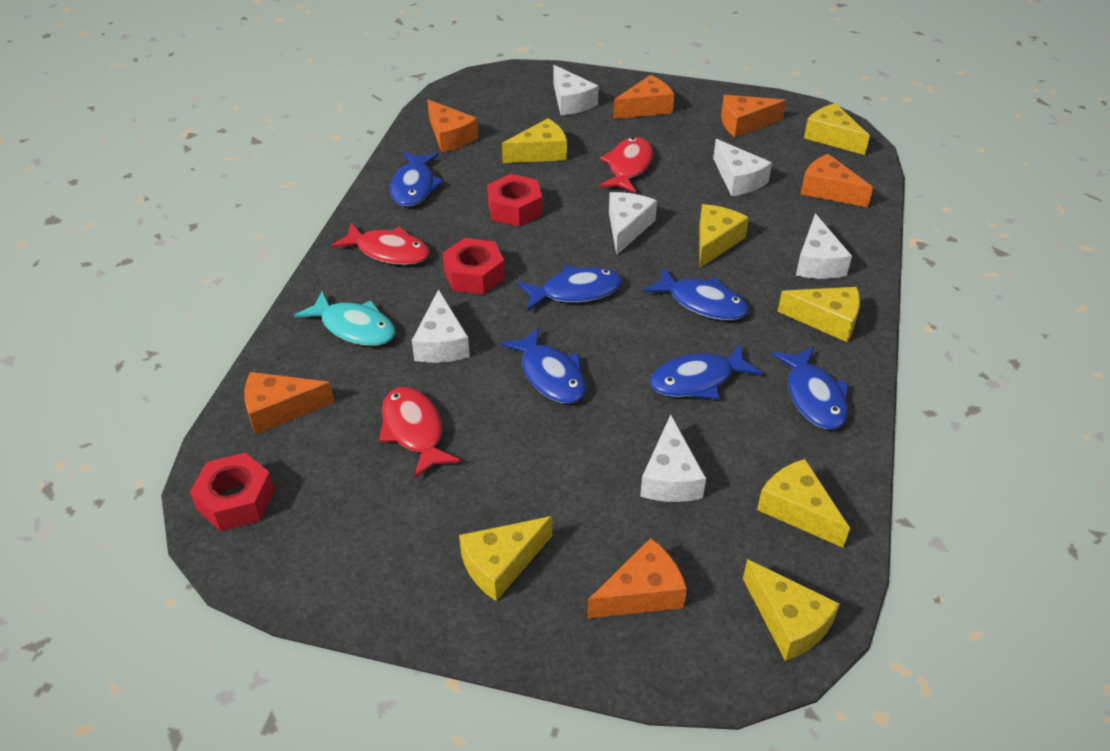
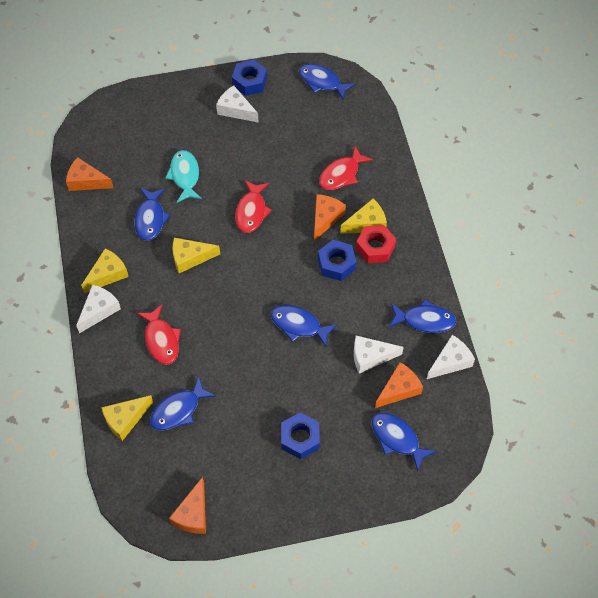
blue nut: 0 -> 3
orange cheese: 6 -> 4
red nut: 3 -> 1
white cheese: 6 -> 4
yellow cheese: 7 -> 4

